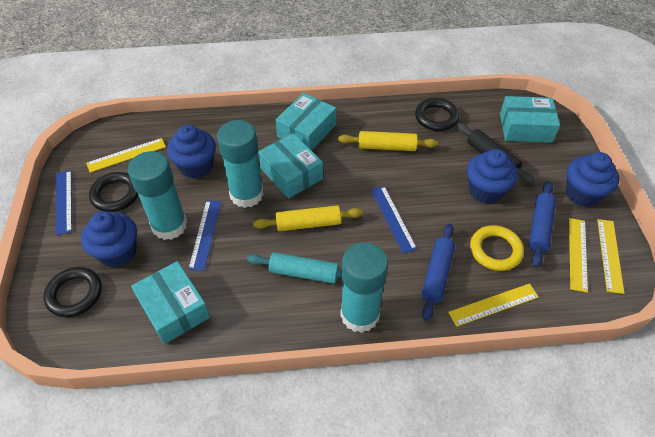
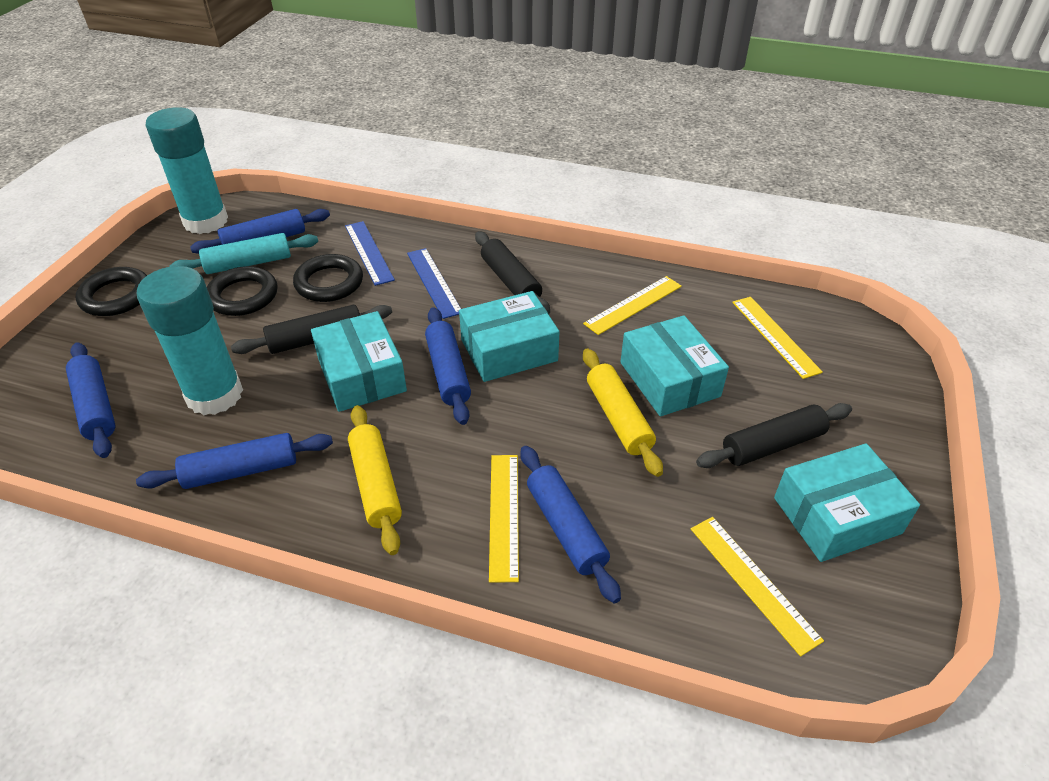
black rolling pin: 1 -> 3
blue cupcake: 4 -> 0
blue rolling pin: 2 -> 5
blue ruler: 3 -> 2
turquoise glue stick: 3 -> 2
yellow ring: 1 -> 0

